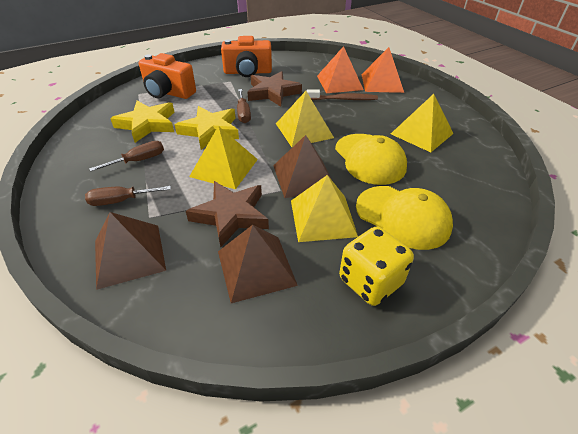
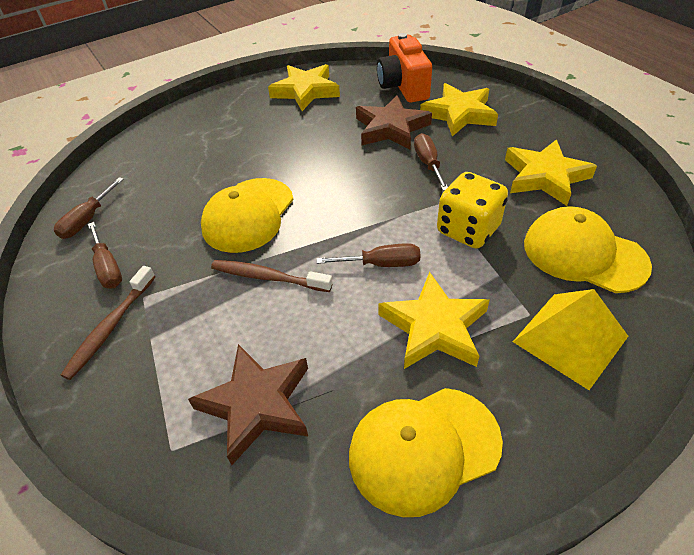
brown pyramid: 3 -> 0
brown screwdriver: 3 -> 4
brown toothbrush: 1 -> 2
orange camera: 2 -> 1
orange pyramid: 2 -> 0
yellow cap: 2 -> 3
yellow pyramid: 4 -> 1
yellow star: 2 -> 4

